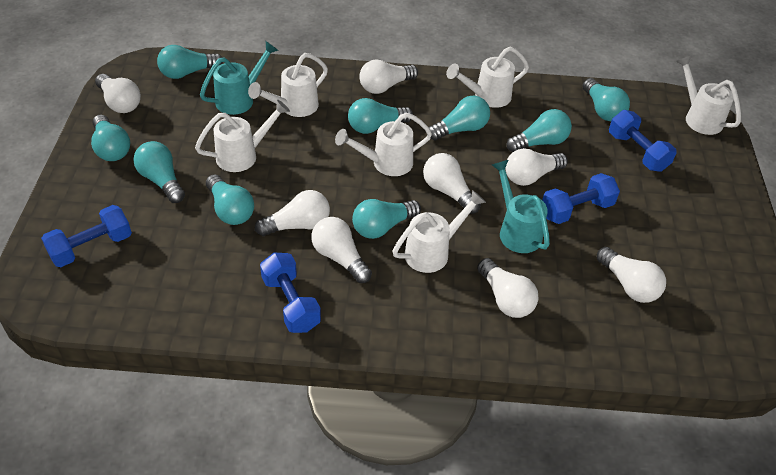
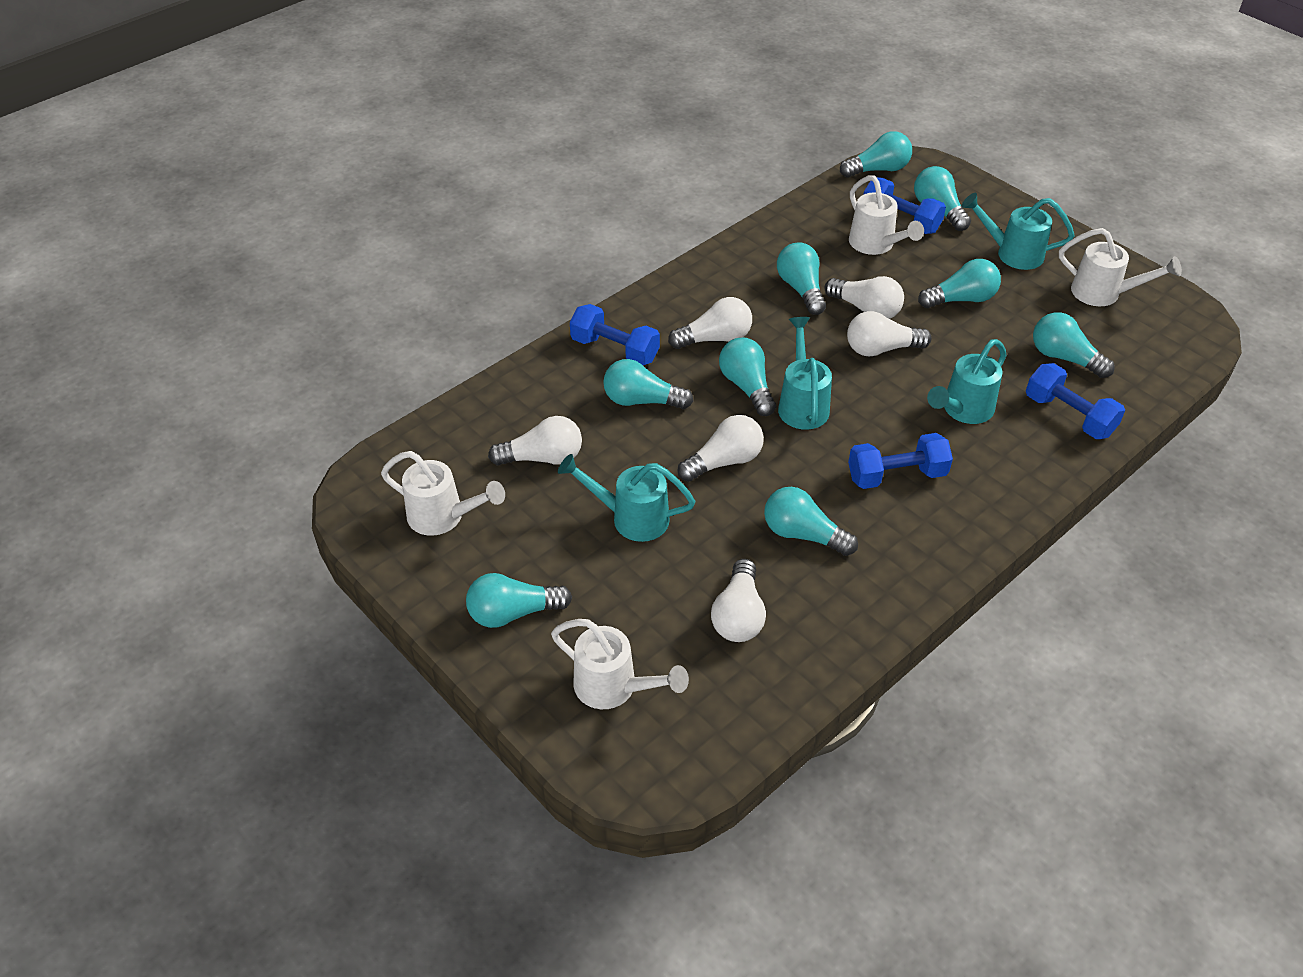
turquoise watering can: 2 -> 4
white light bulb: 8 -> 6
white watering can: 6 -> 4

